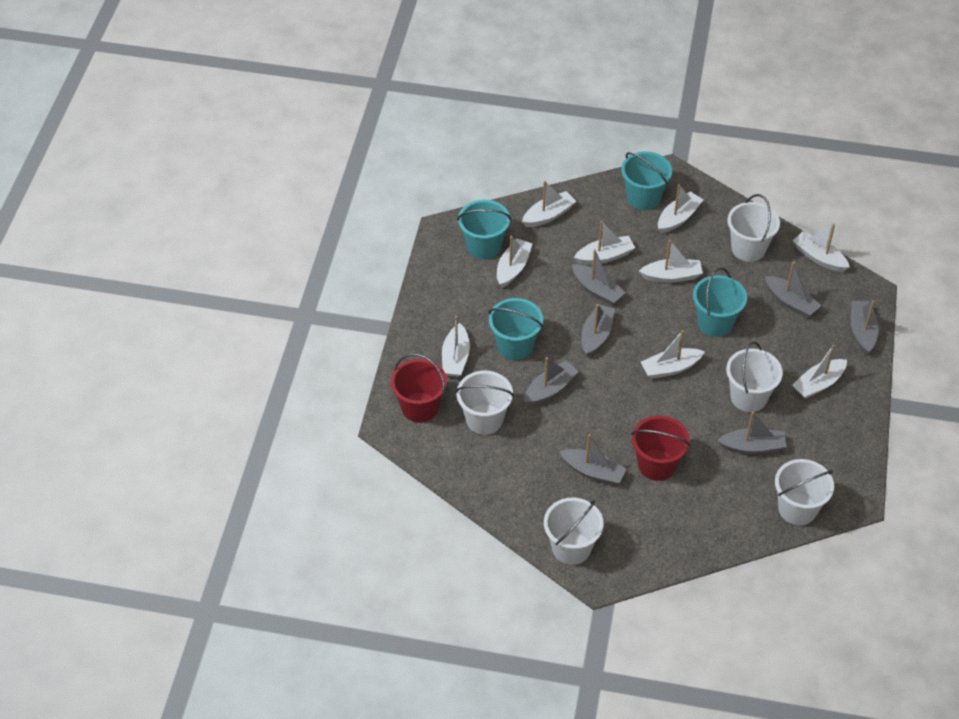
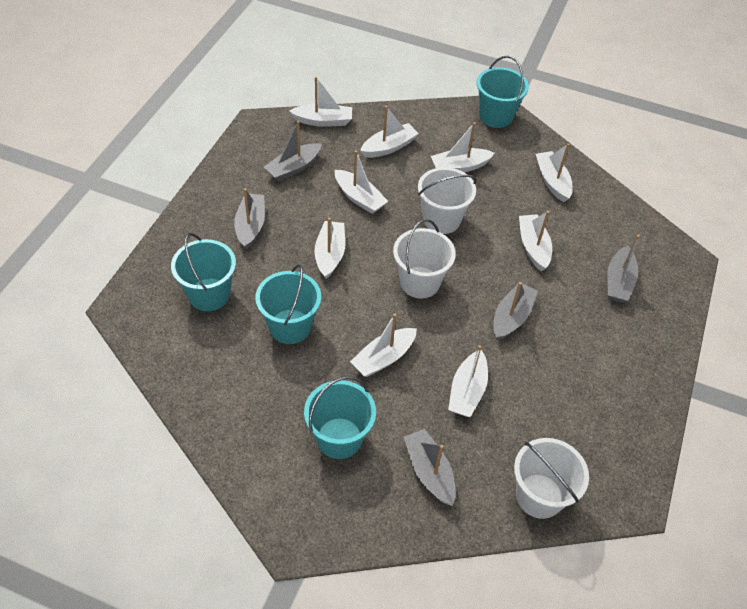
grey boat: 7 -> 5
red bucket: 2 -> 0
white bucket: 5 -> 3

